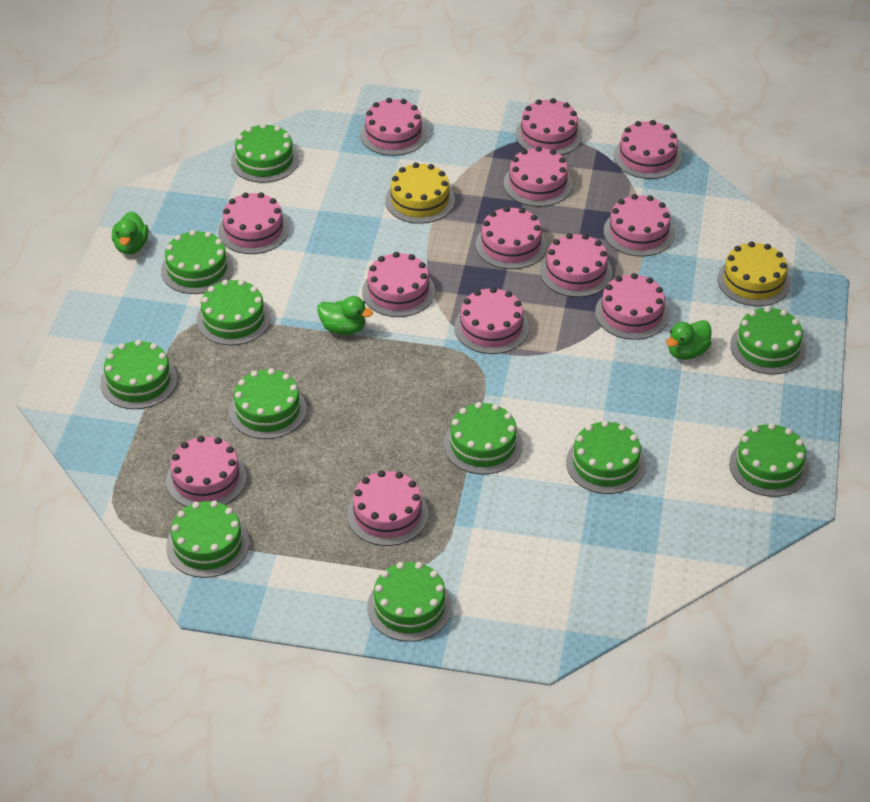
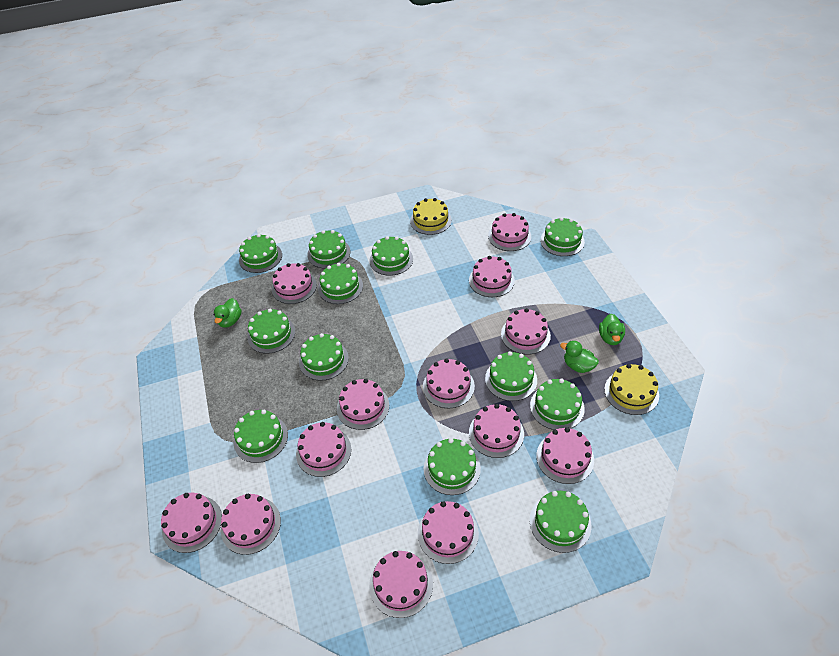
green cake: 11 -> 12

